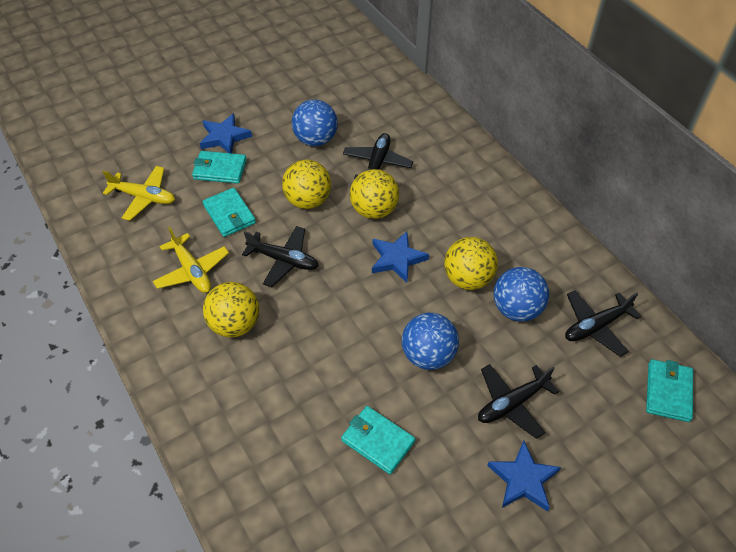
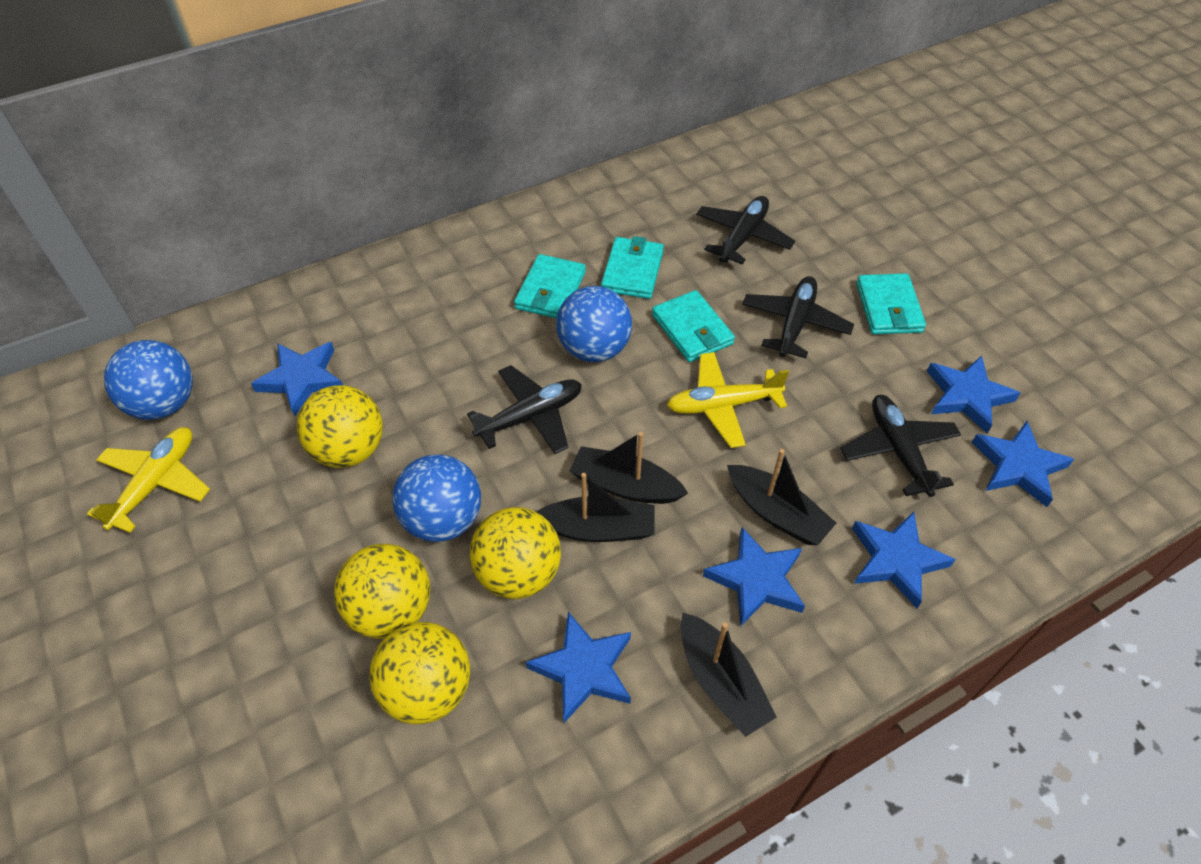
black boat: 0 -> 4
blue star: 3 -> 6

